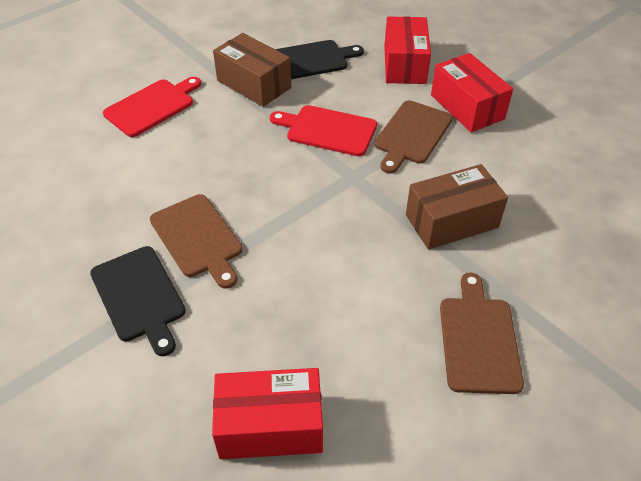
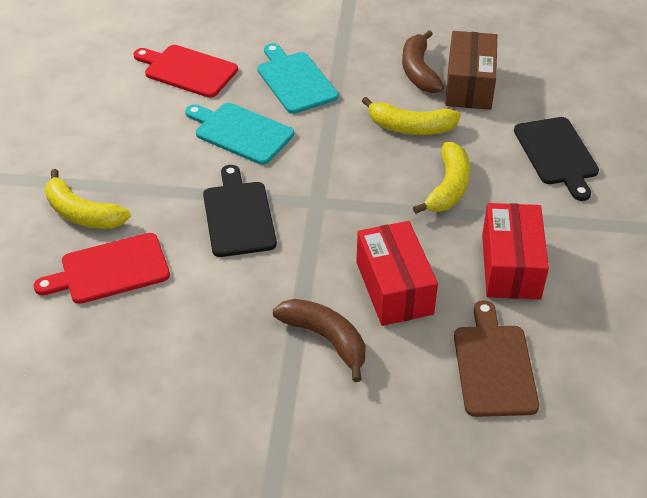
brown banana: 0 -> 2
brown box: 2 -> 1
brown cutting board: 3 -> 1
red box: 3 -> 2
turquoise cutting board: 0 -> 2
yellow banana: 0 -> 3

